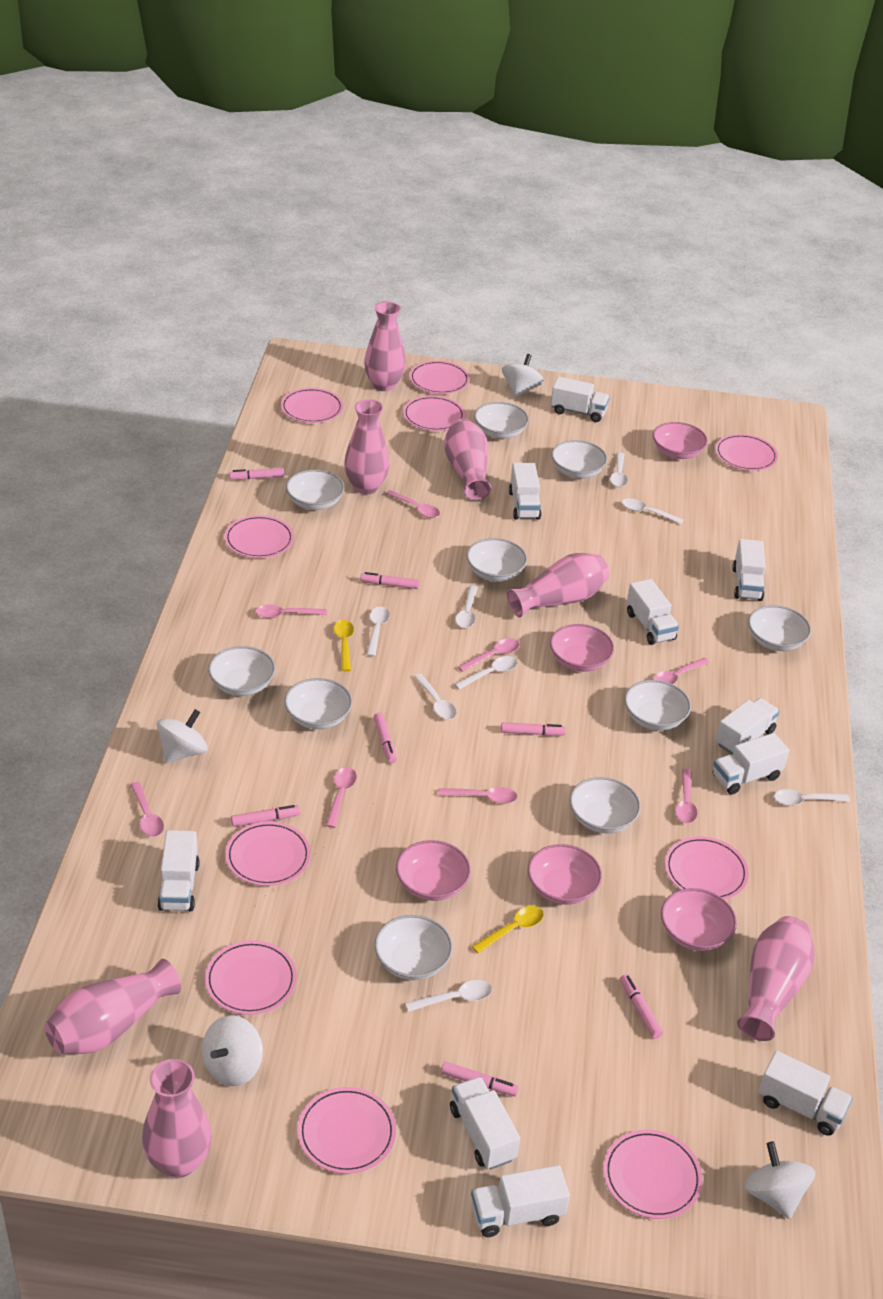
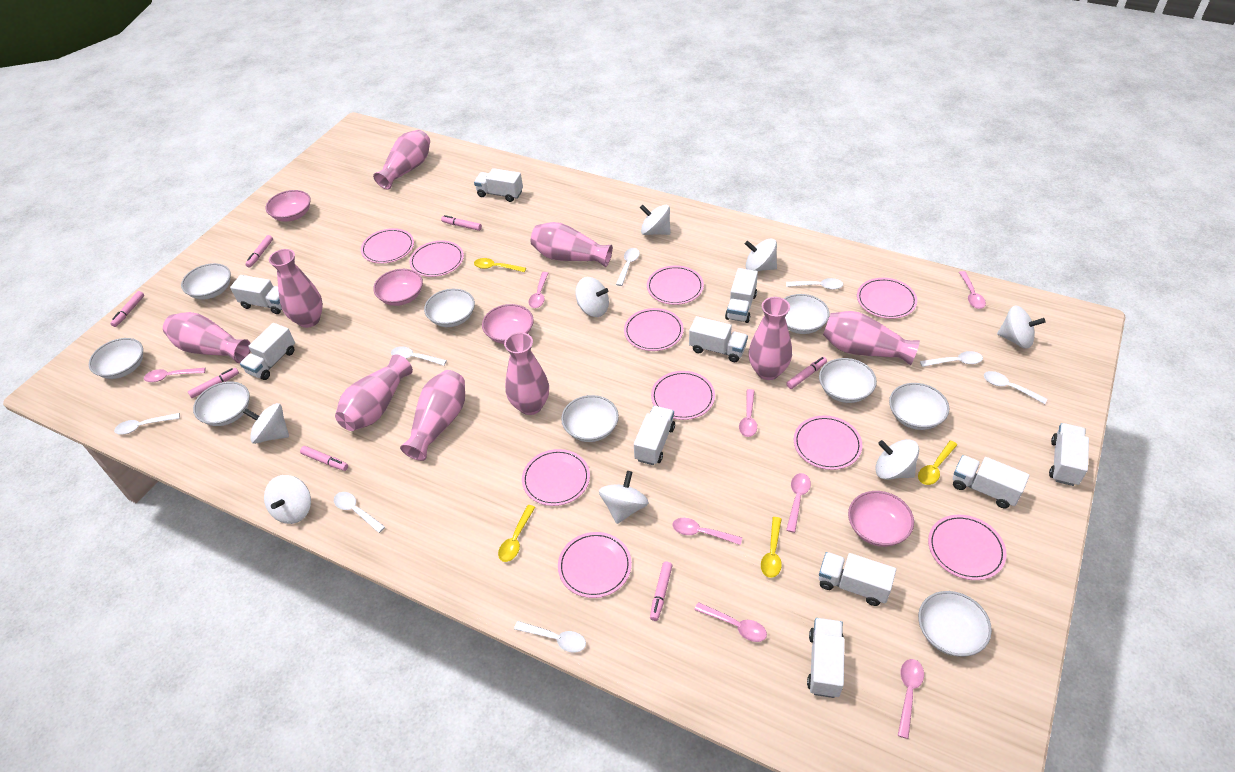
pink bowl: 5 -> 4
pink vase: 7 -> 9
white bowl: 10 -> 9
white spinning top: 4 -> 8
yellow spoon: 2 -> 4

